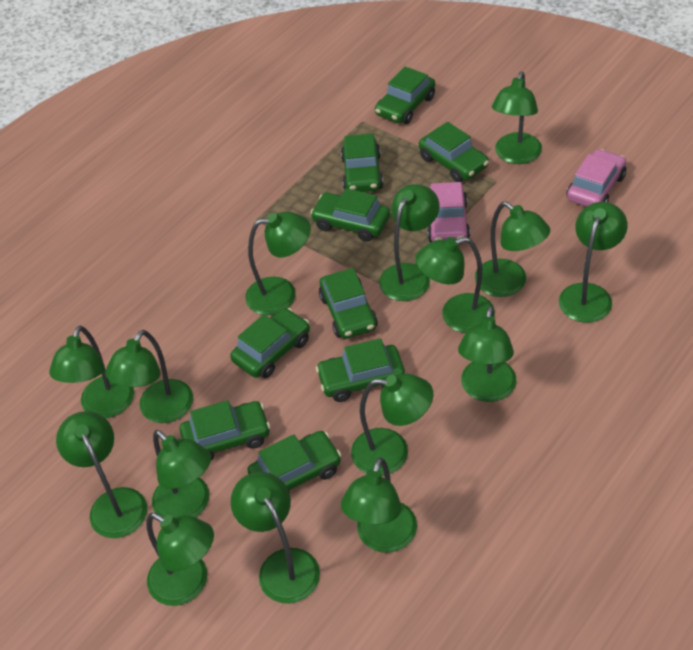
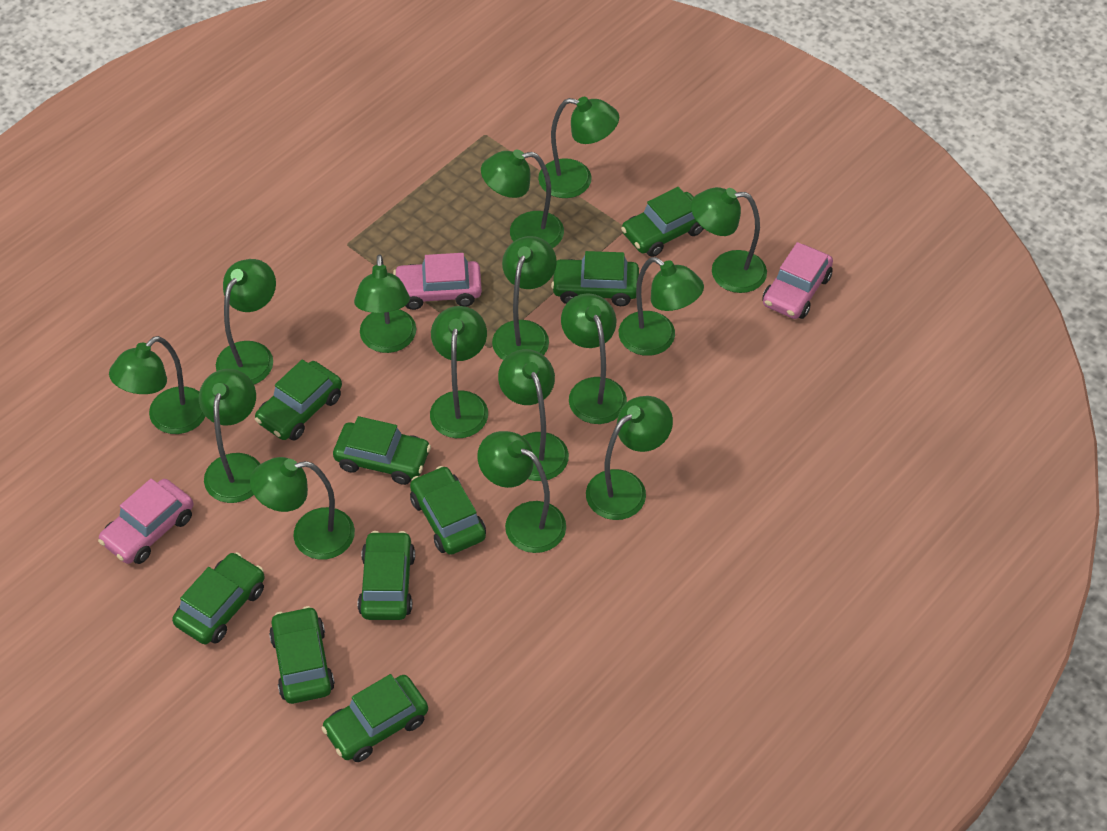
pink car: 2 -> 3

